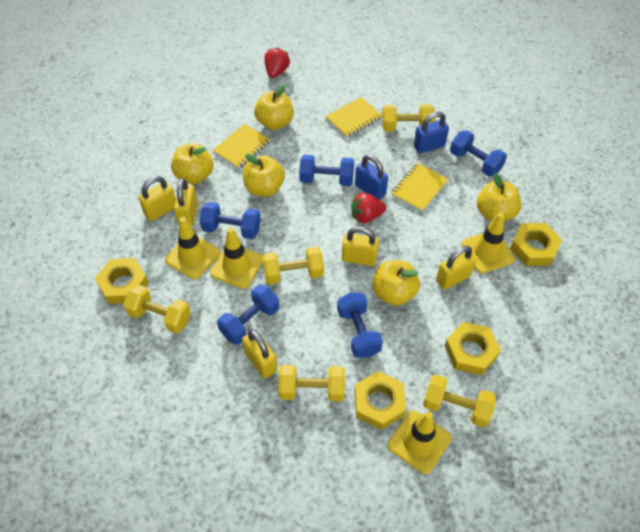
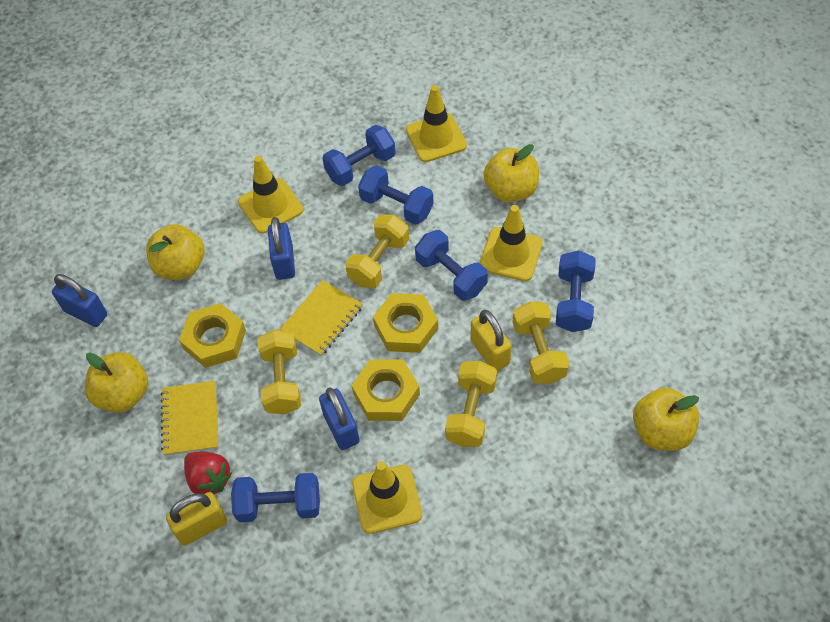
blue padlock: 2 -> 3
red strawberry: 2 -> 1
yellow apple: 5 -> 4
yellow dumbbell: 5 -> 4
yellow notebook: 3 -> 2
yellow nut: 4 -> 3
yellow padlock: 5 -> 2

